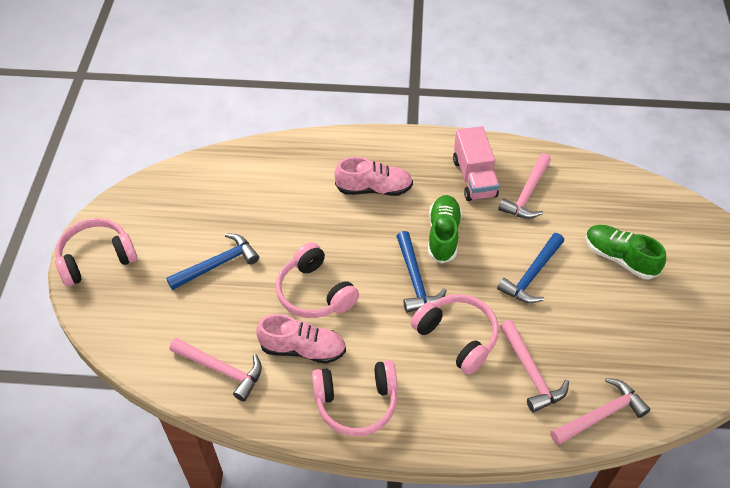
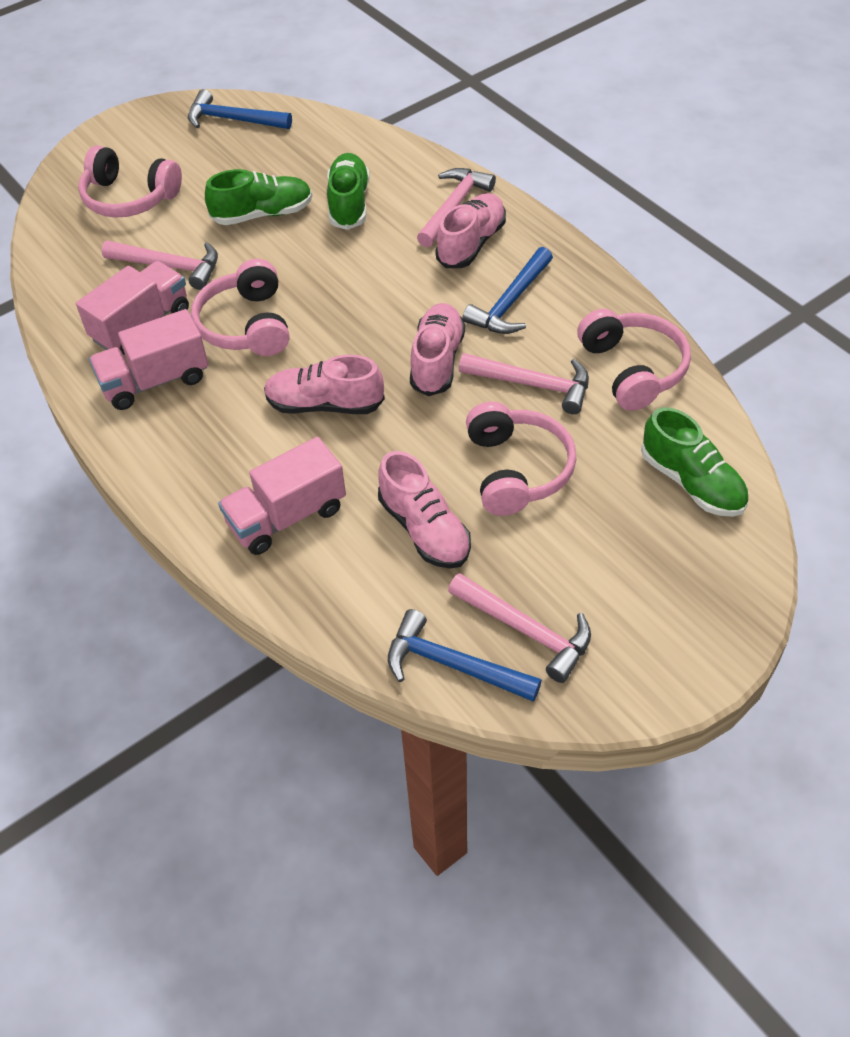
green shoe: 2 -> 3
pink shoe: 2 -> 4
pink truck: 1 -> 3

